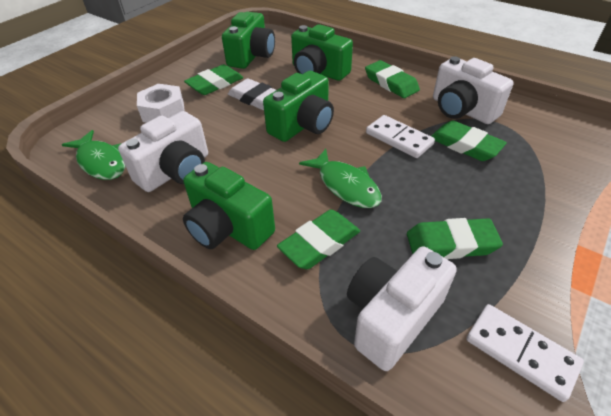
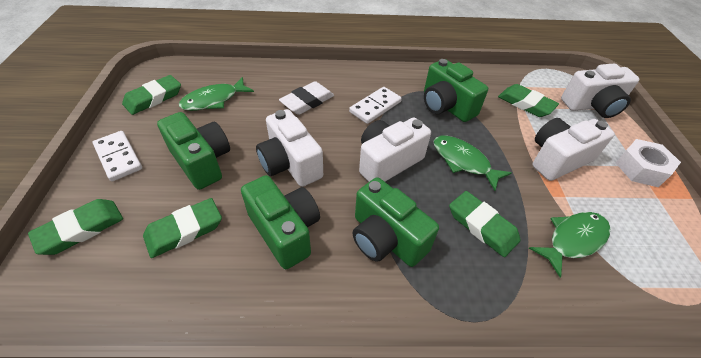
green fish: 2 -> 3
white camera: 3 -> 4

